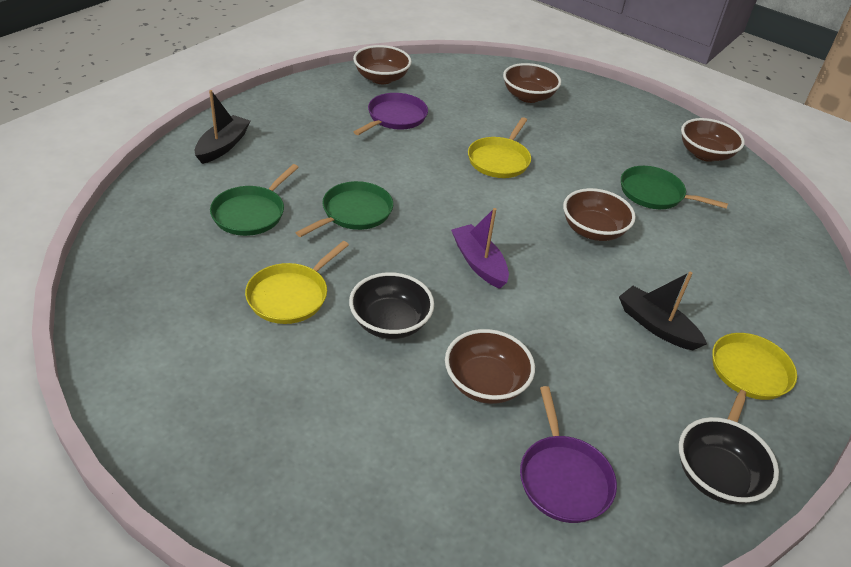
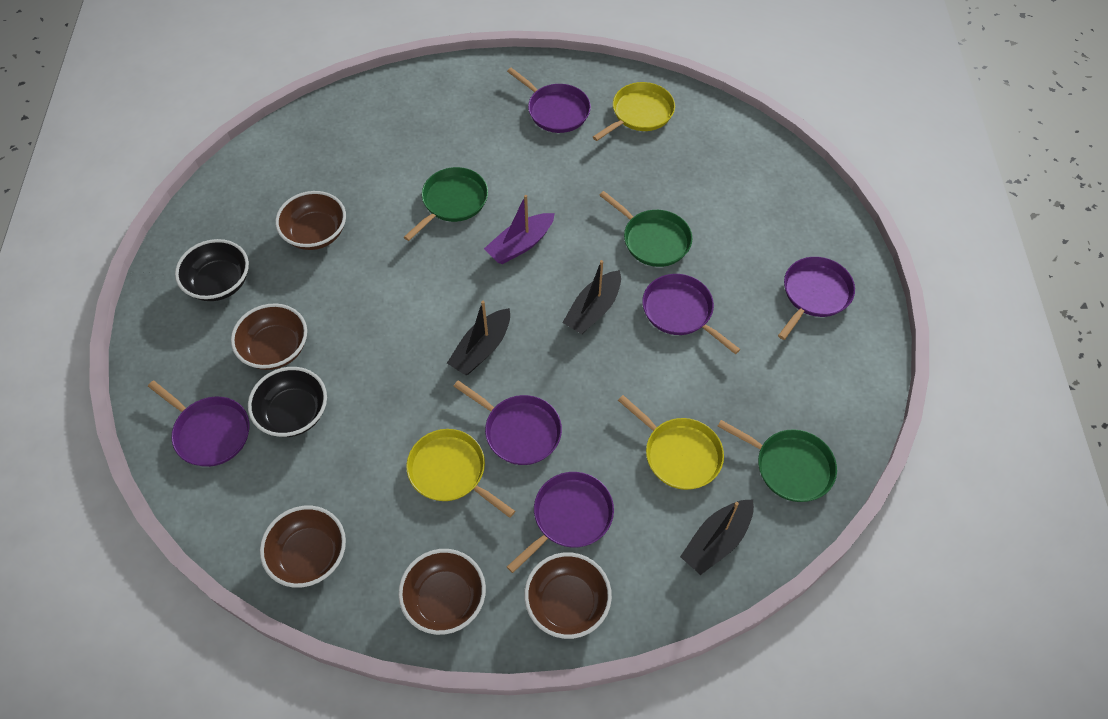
black boat: 2 -> 3
purple pan: 2 -> 6

